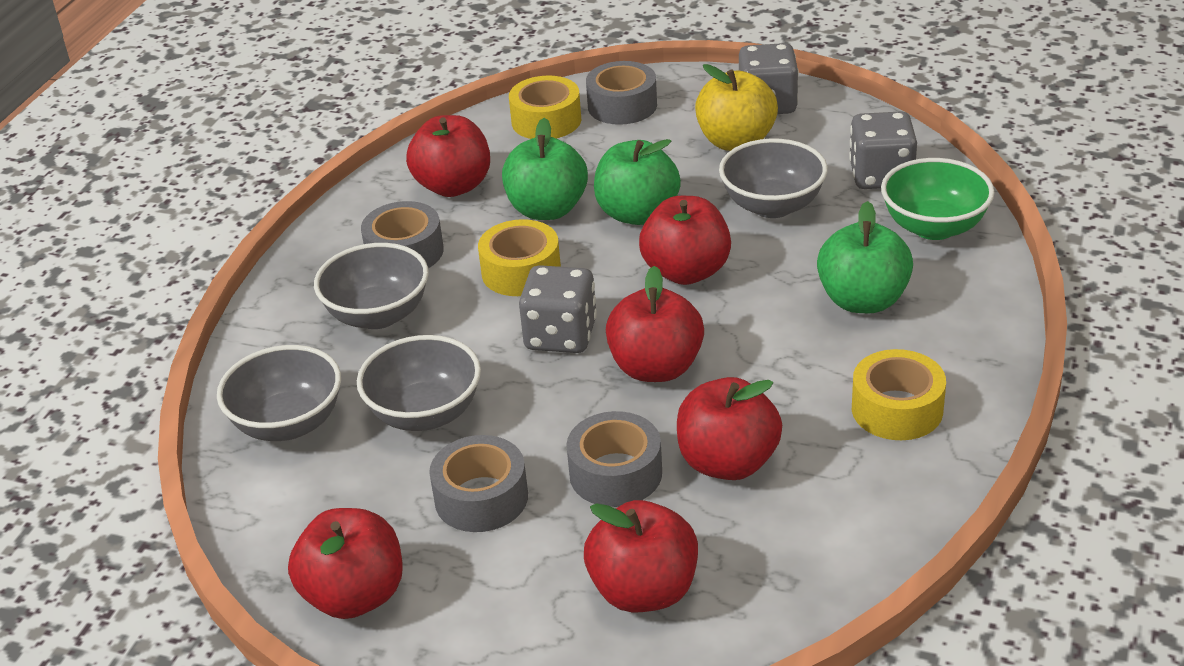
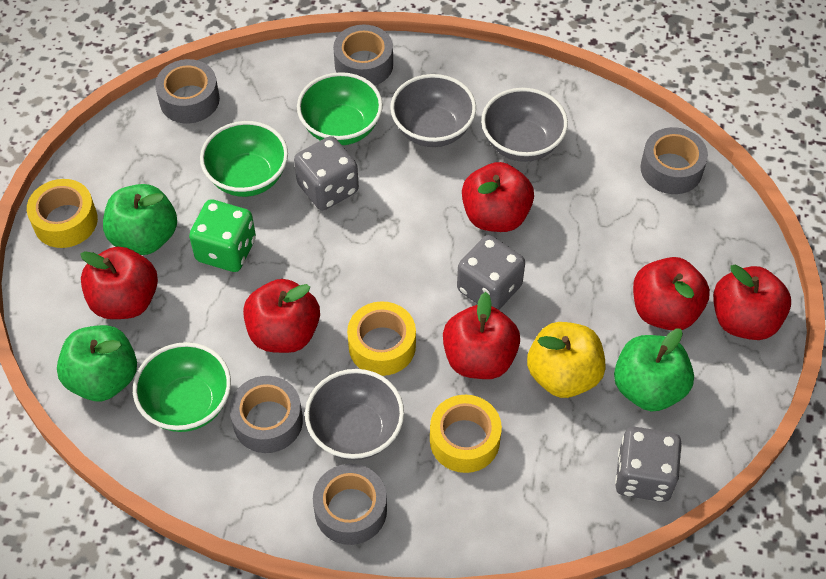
green bowl: 1 -> 3
green dice: 0 -> 1
grey bowl: 4 -> 3
grey tape: 4 -> 5

